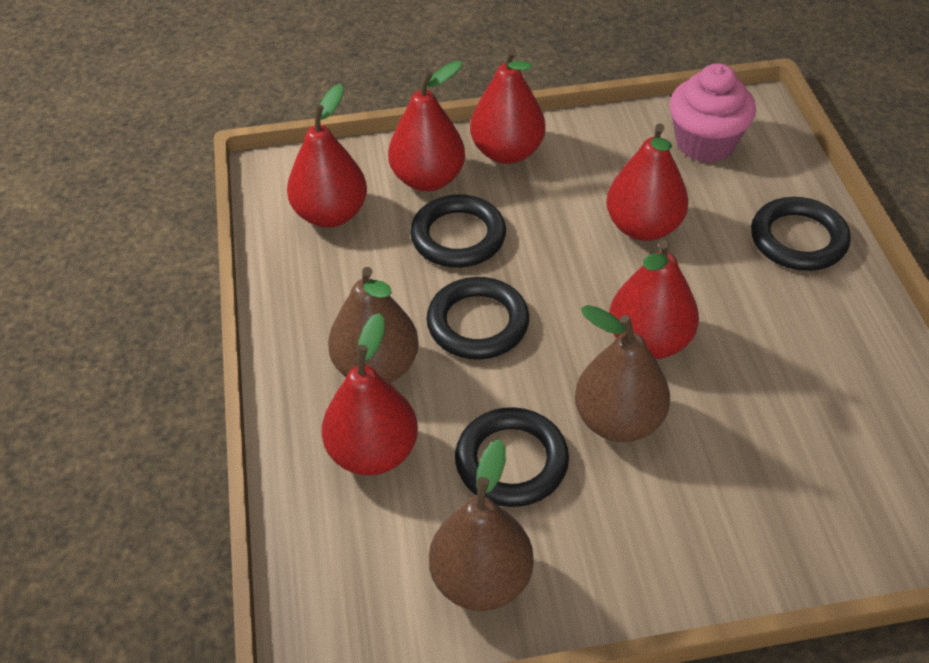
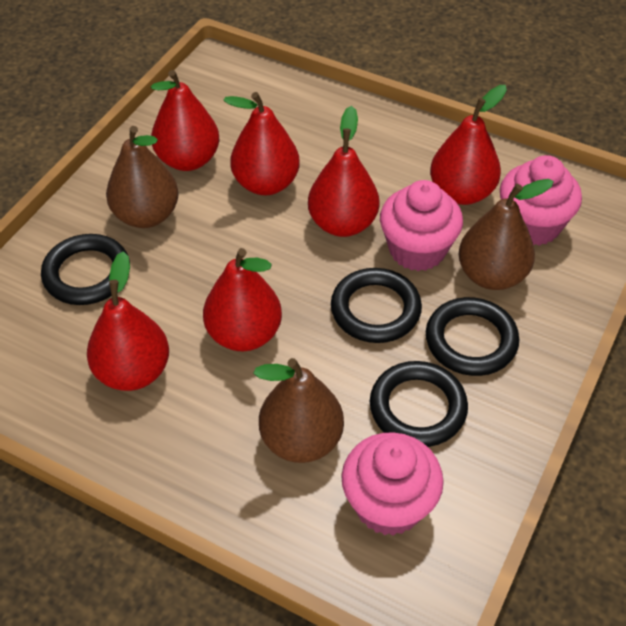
pink cupcake: 1 -> 3

